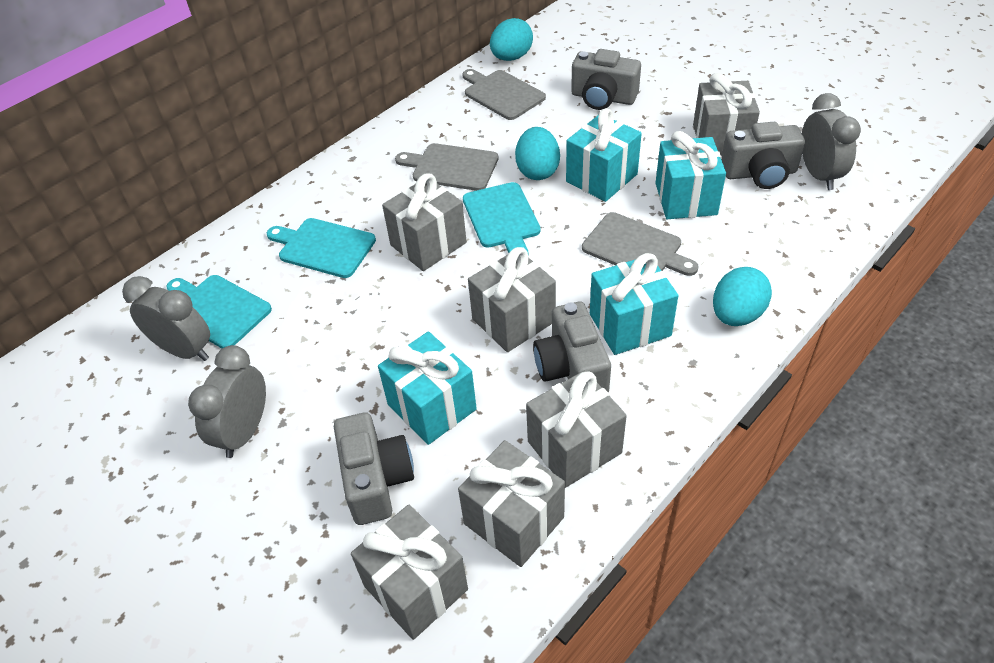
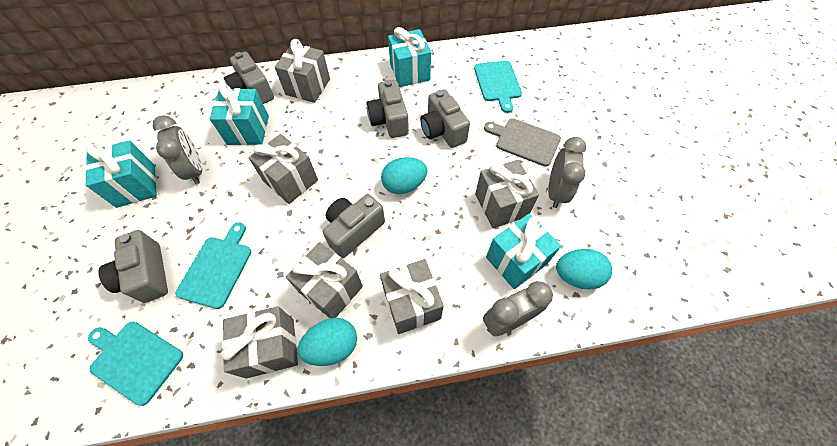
grey camera: 4 -> 5
grey cutting board: 3 -> 1

